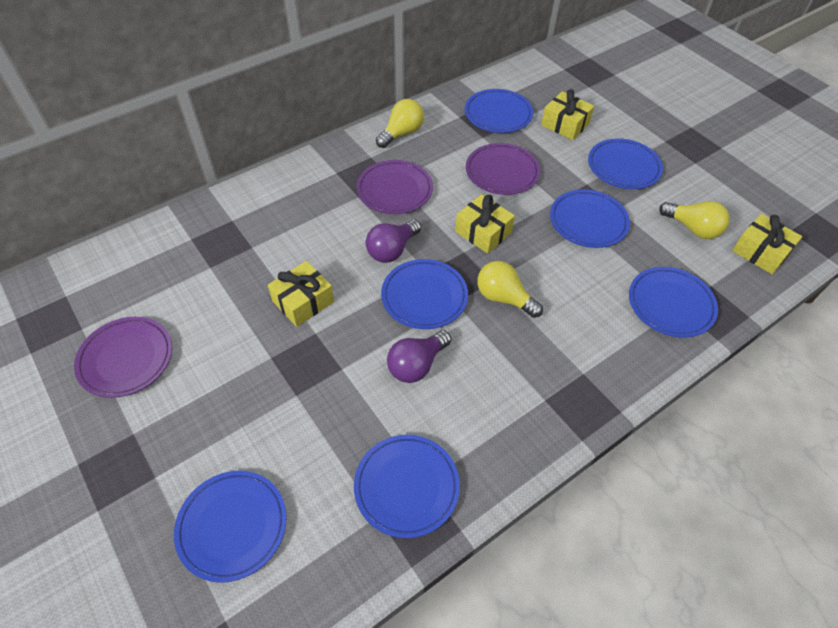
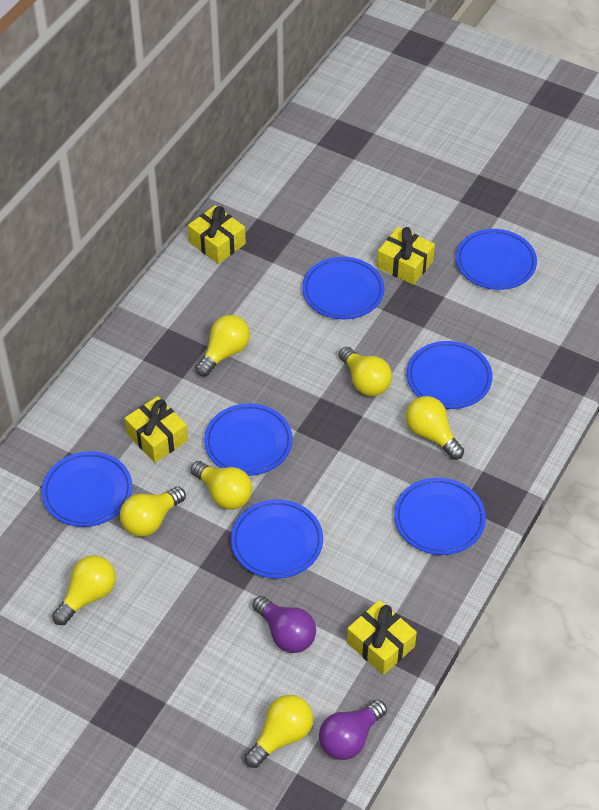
purple plate: 3 -> 0
yellow light bulb: 3 -> 7

